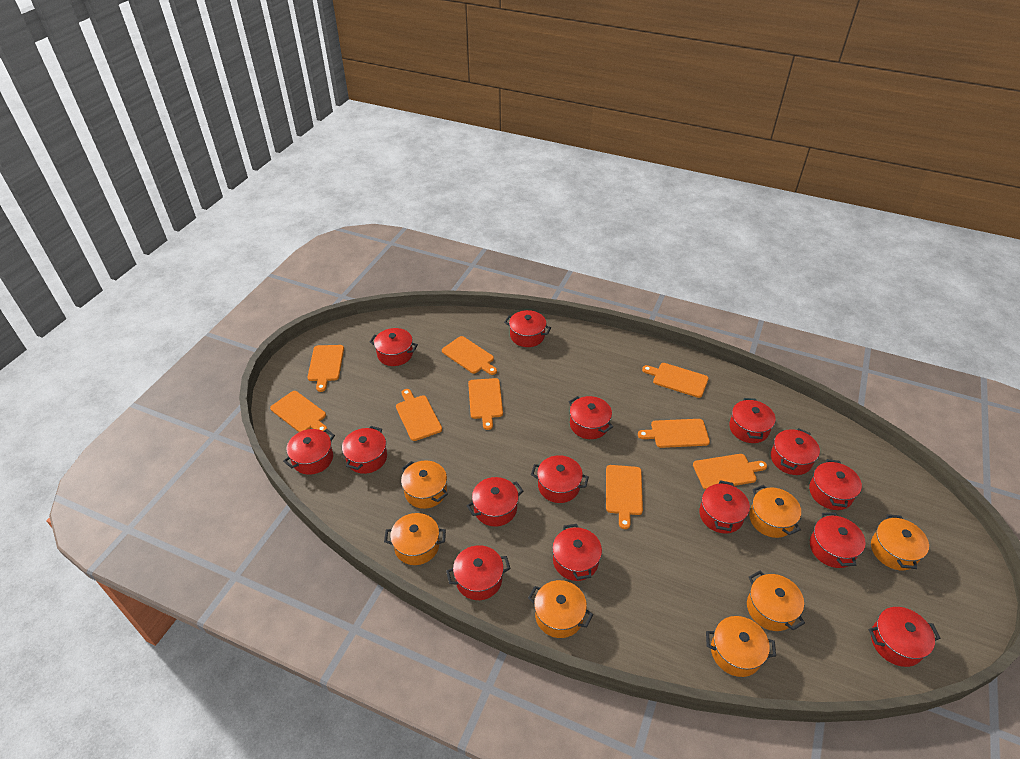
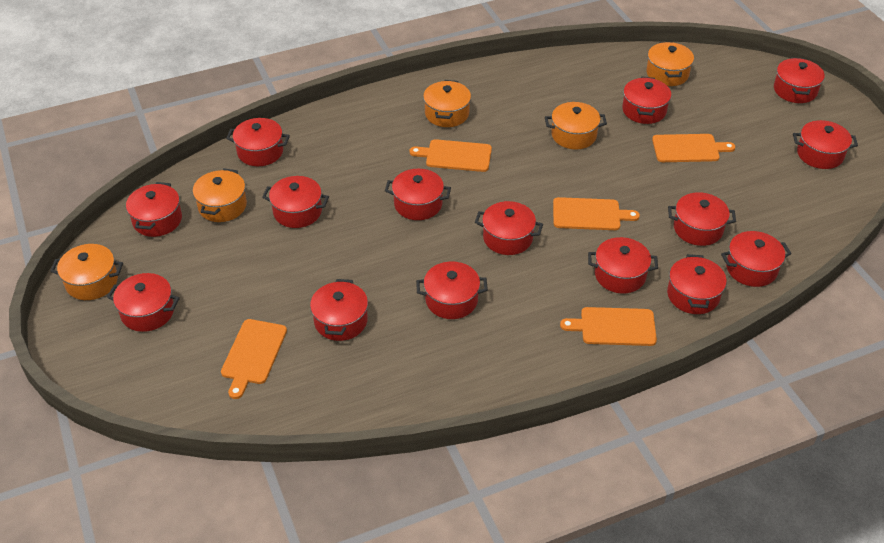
orange cutting board: 9 -> 5
orange pot: 7 -> 5

